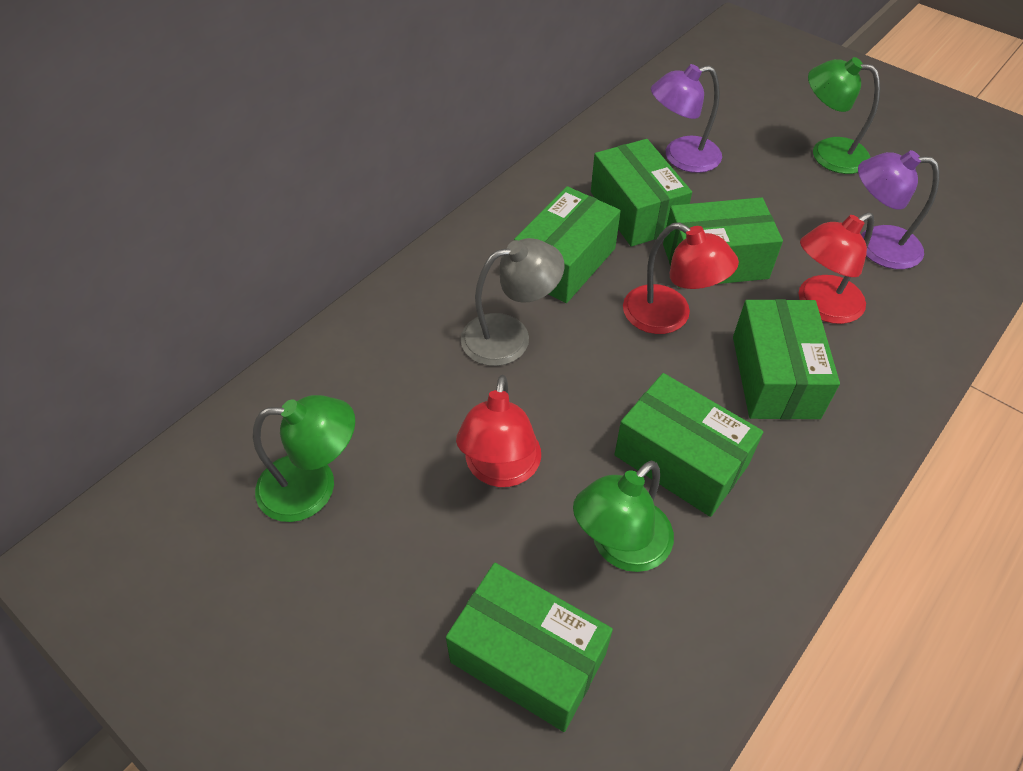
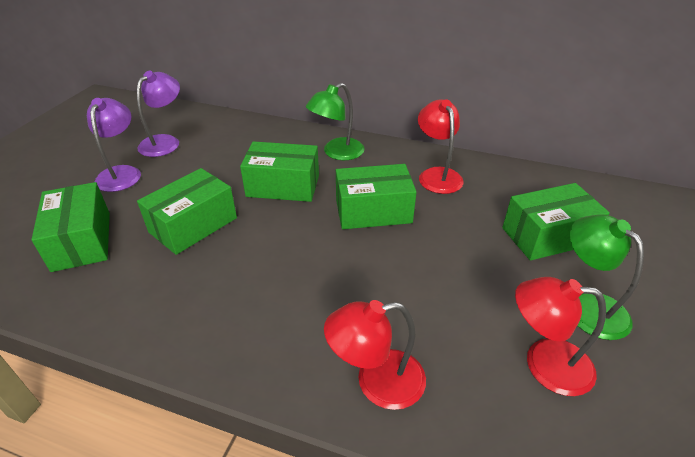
green box: 6 -> 5
green lamp: 3 -> 2
grey lamp: 1 -> 0

